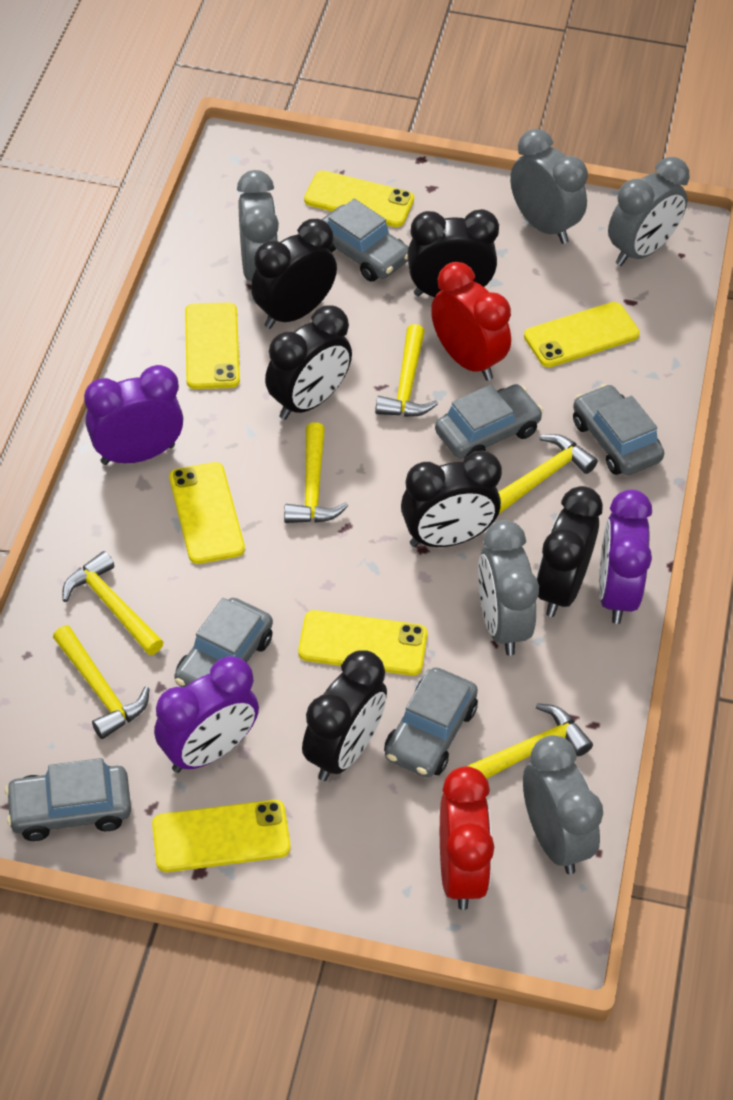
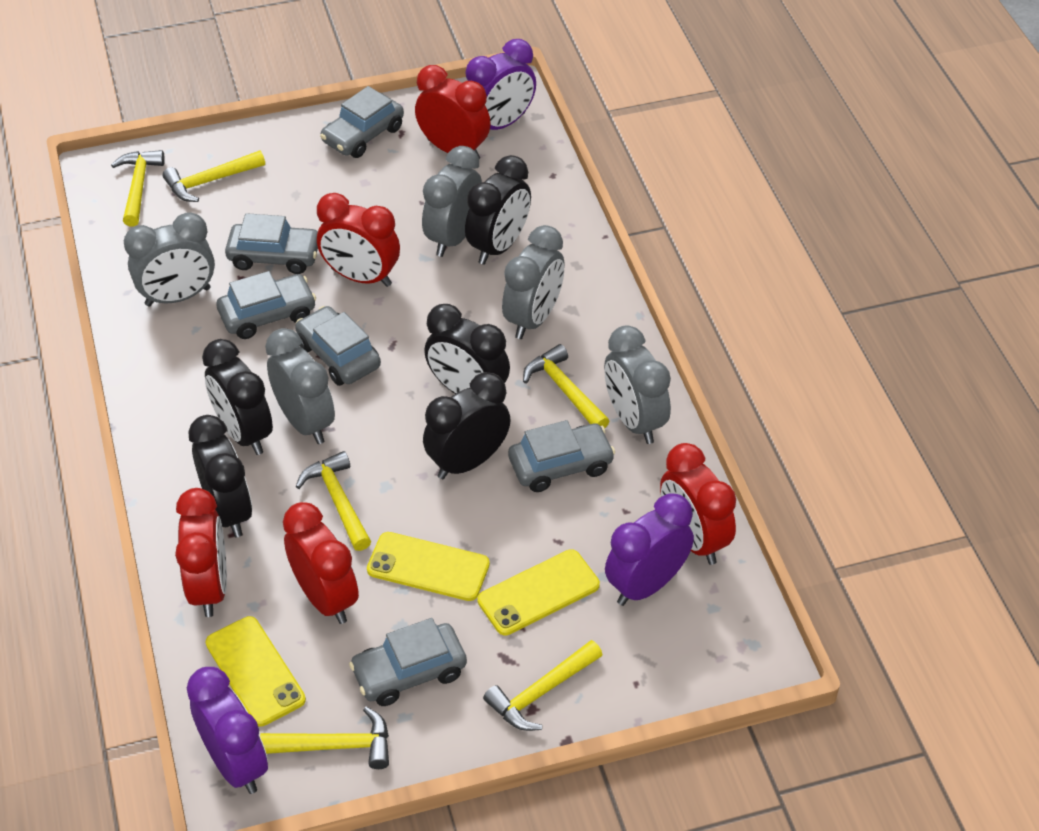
black clock: 6 -> 5
red clock: 2 -> 5
yellow phone: 6 -> 3

